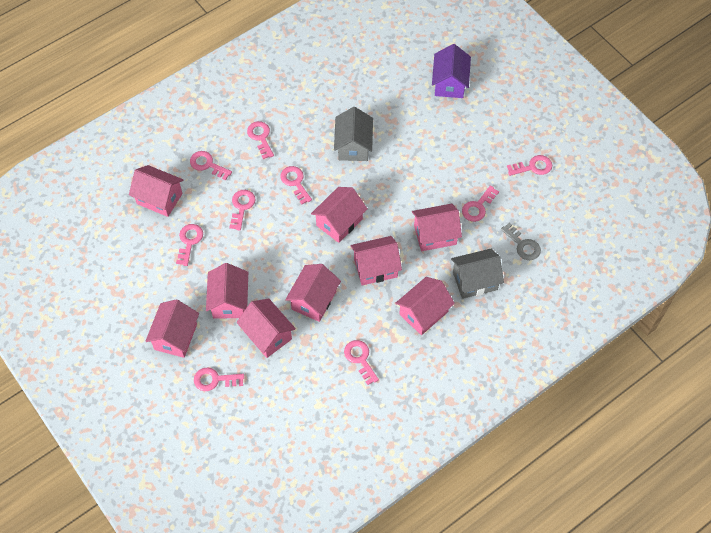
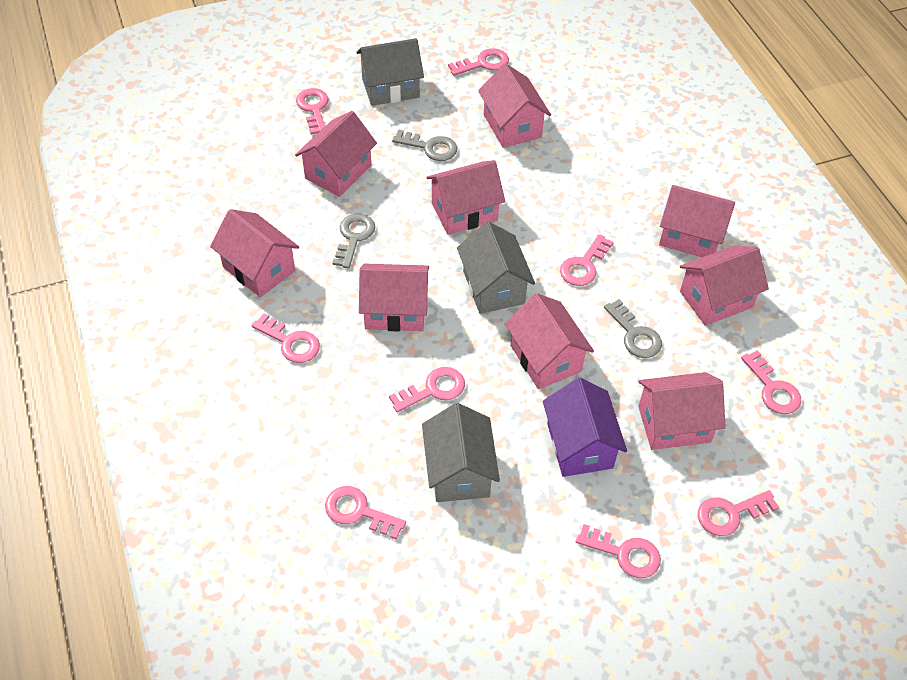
grey house: 2 -> 3
grey key: 1 -> 3

